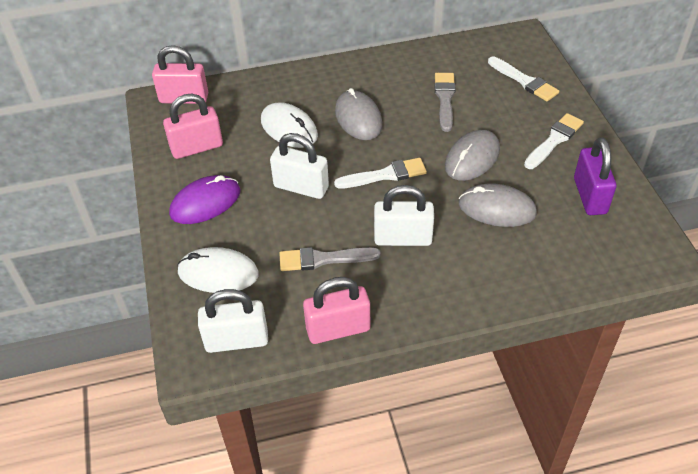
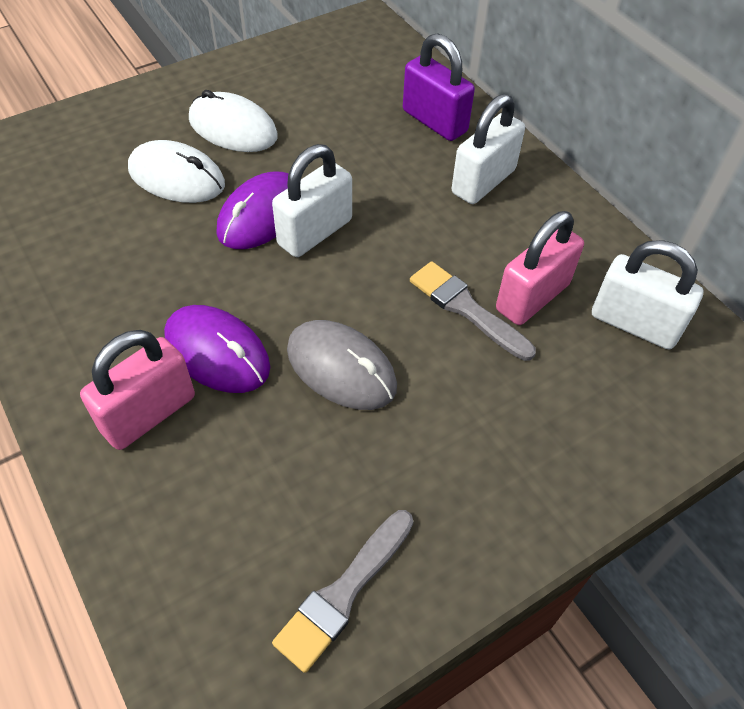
grey mouse: 3 -> 1
pink padlock: 3 -> 2
purple mouse: 1 -> 2
white brush: 3 -> 0

